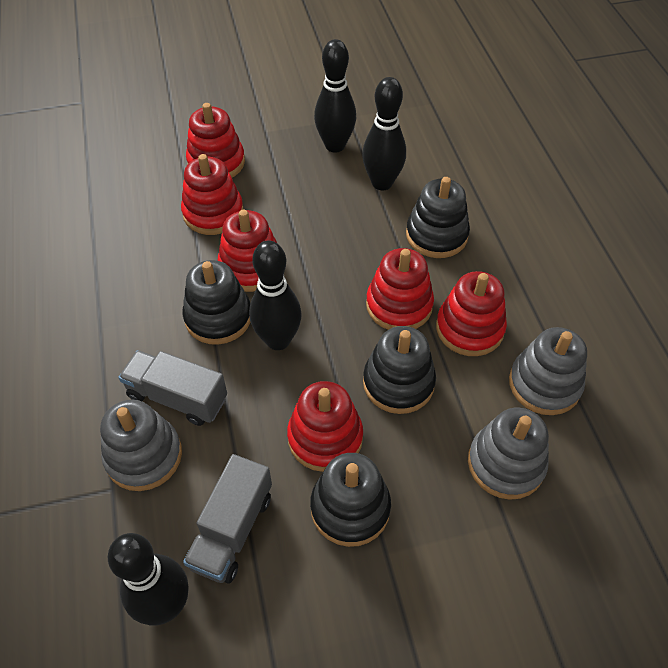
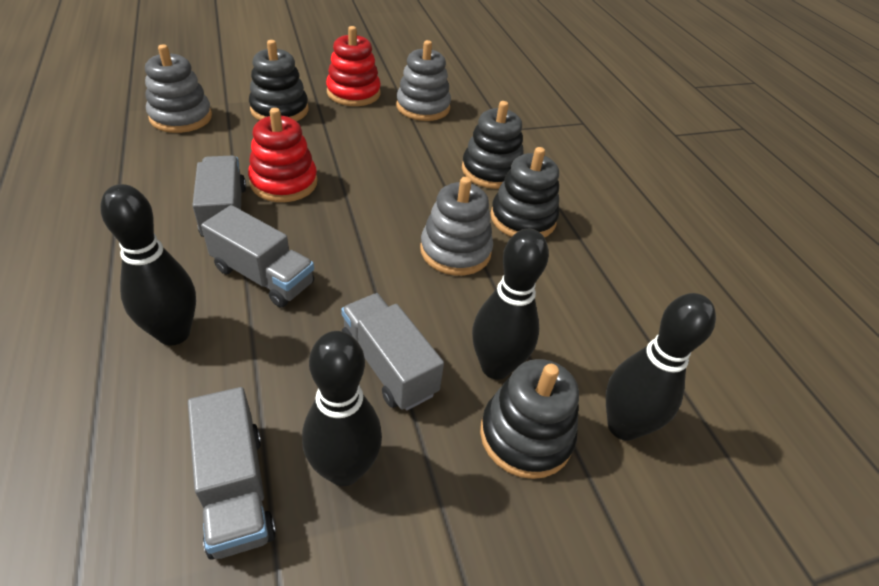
grey truck: 2 -> 4
red stacking toy: 6 -> 2

